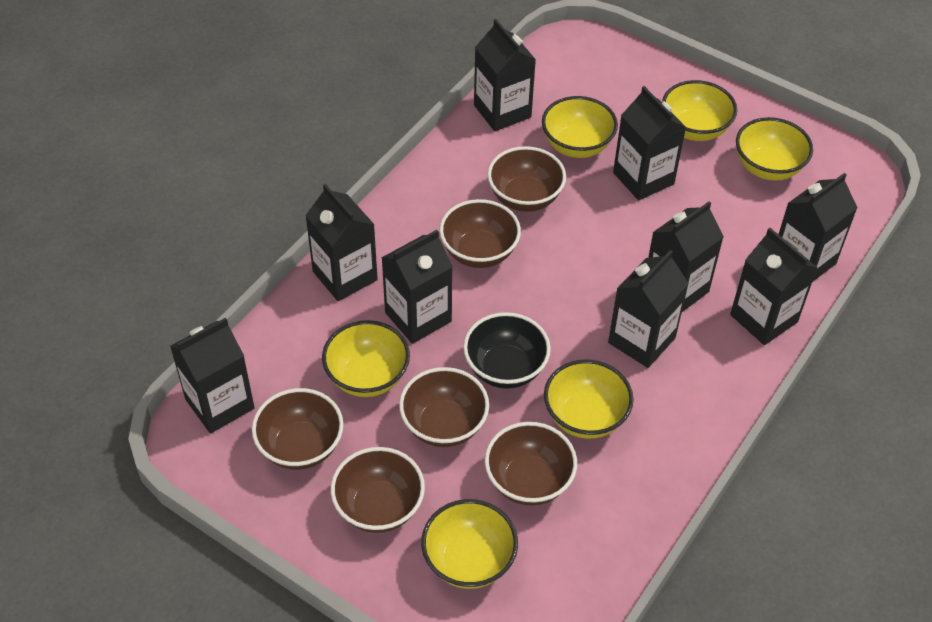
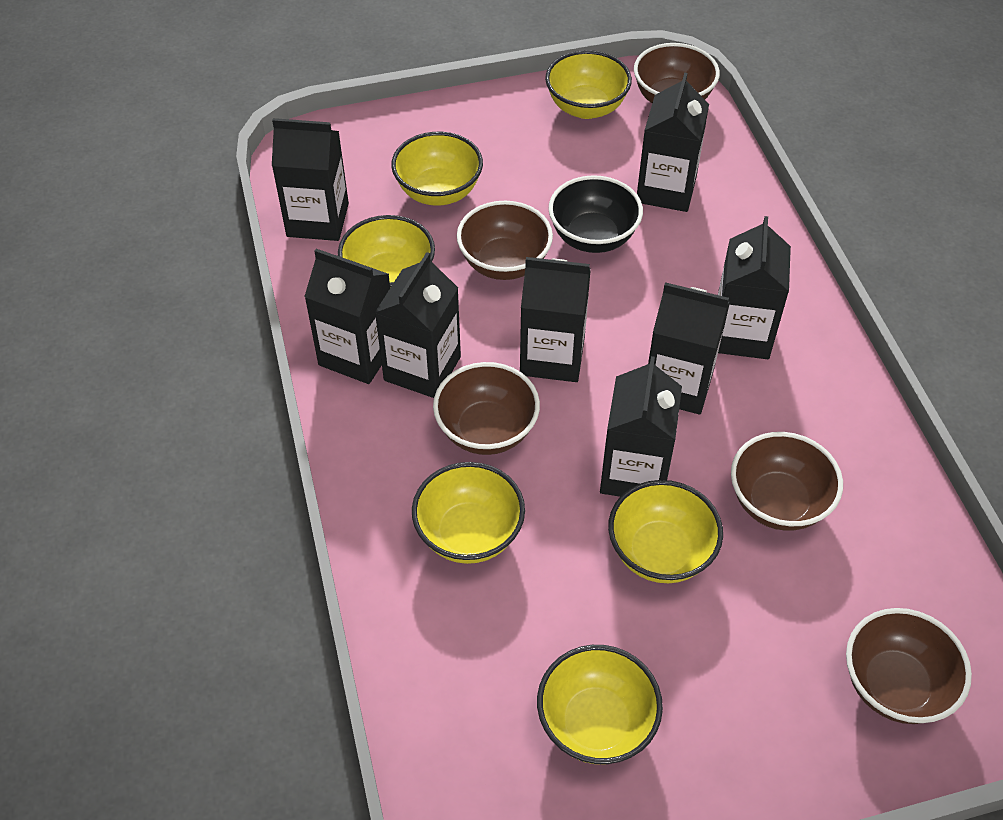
black carton: 9 -> 8
brown bowl: 6 -> 5

